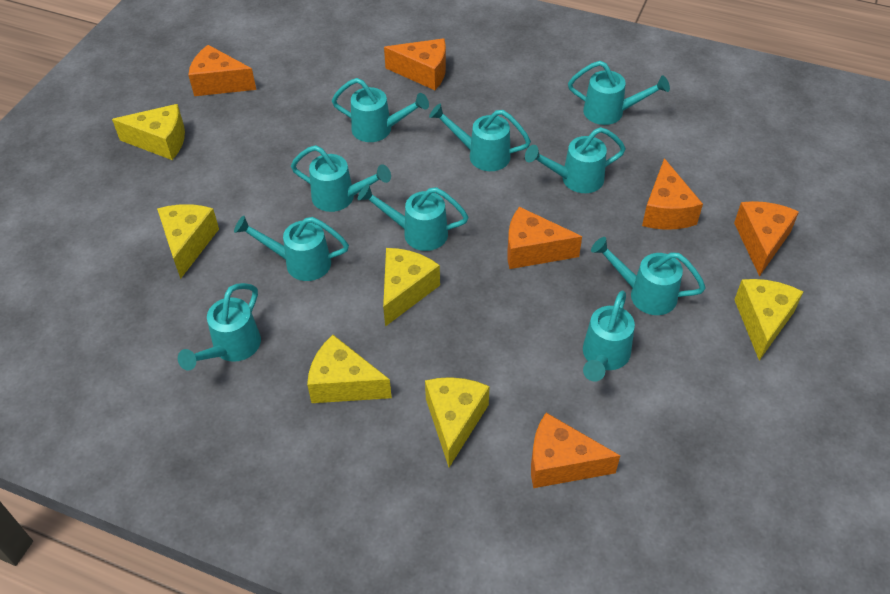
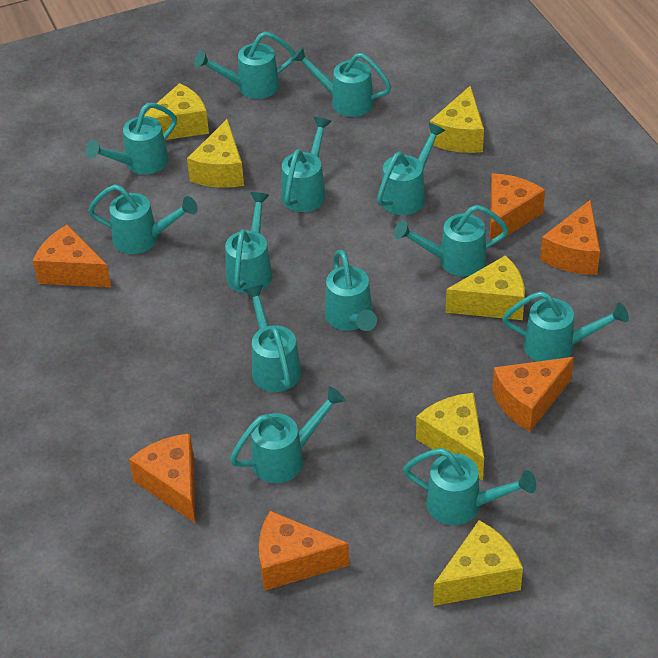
turquoise watering can: 10 -> 13

